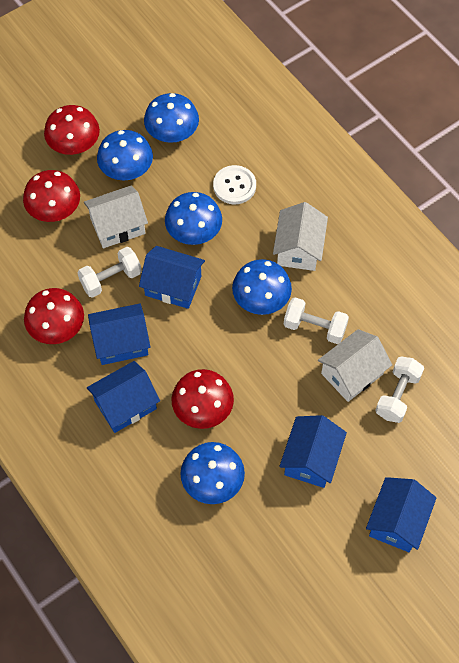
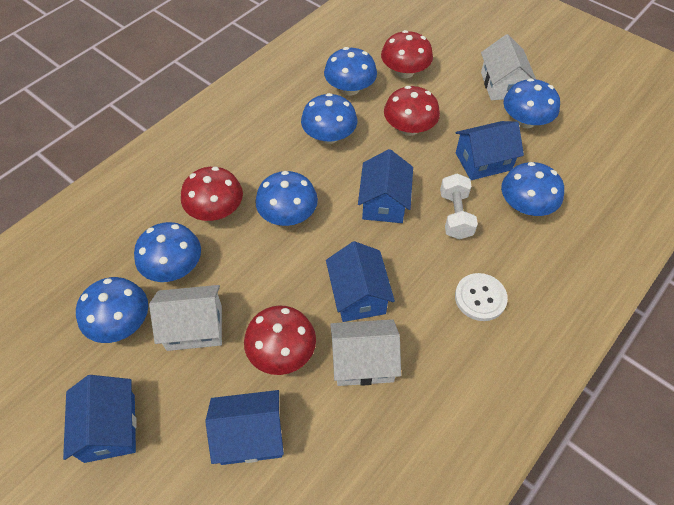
blue mushroom: 5 -> 7
white dumbbell: 3 -> 1

